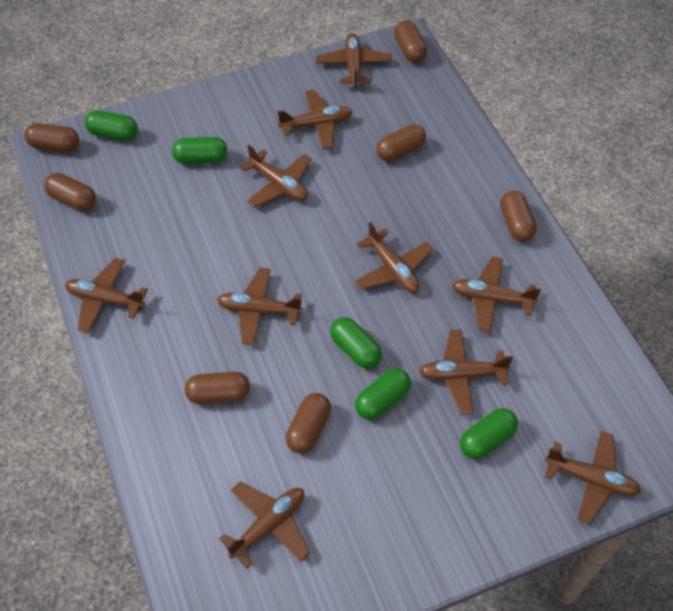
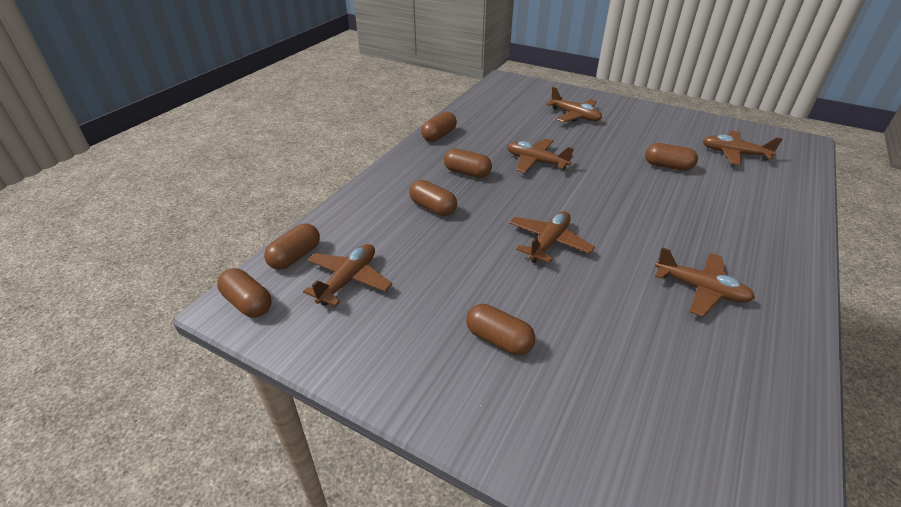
brown plane: 10 -> 6
green capsule: 5 -> 0

